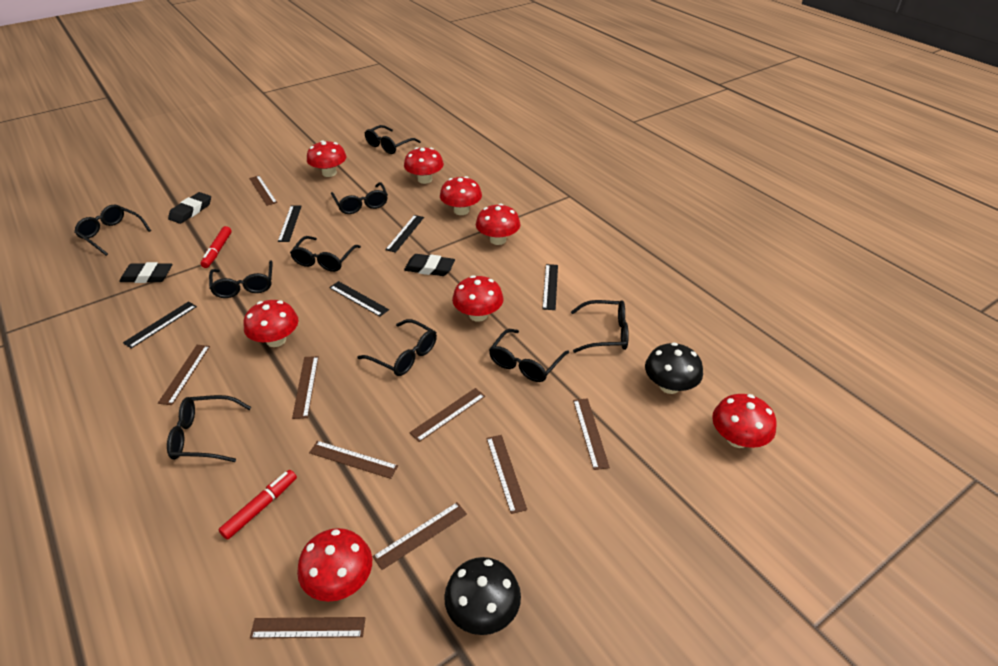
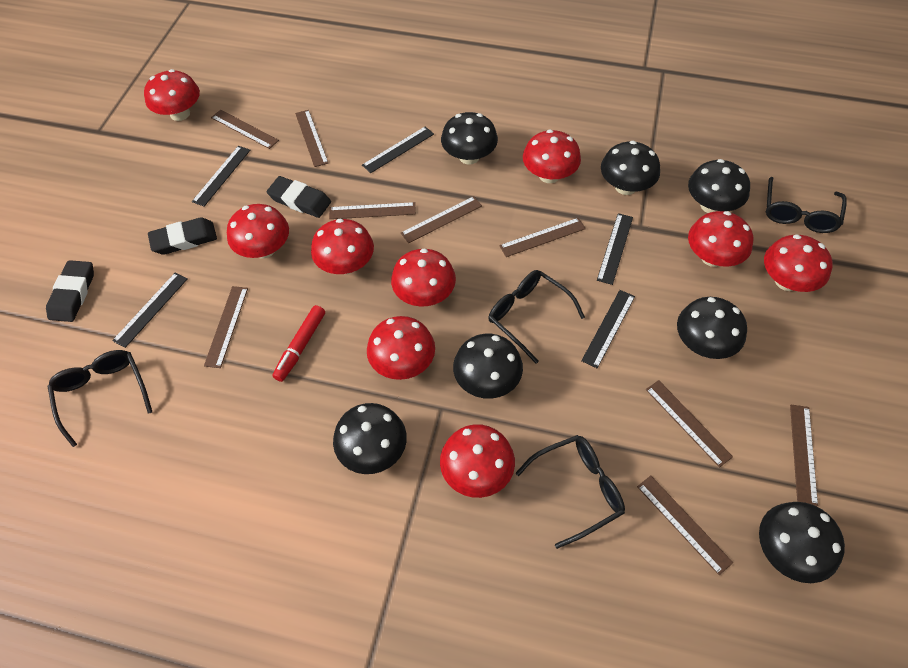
black glasses: 9 -> 4
black mushroom: 2 -> 7
red marker: 2 -> 1
red mushroom: 8 -> 9

